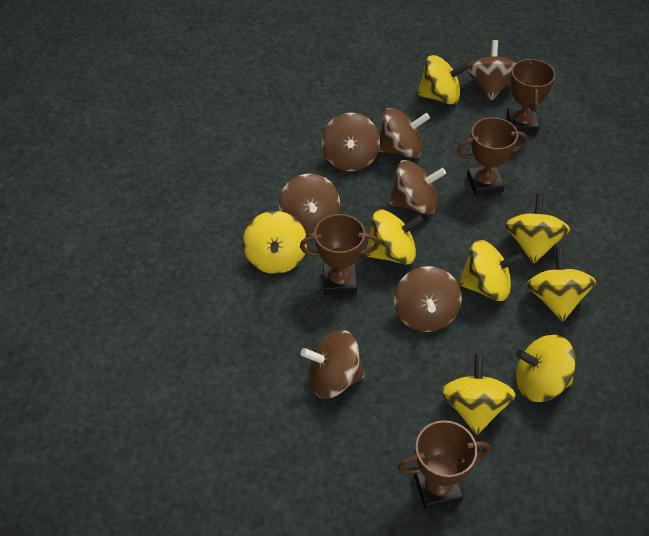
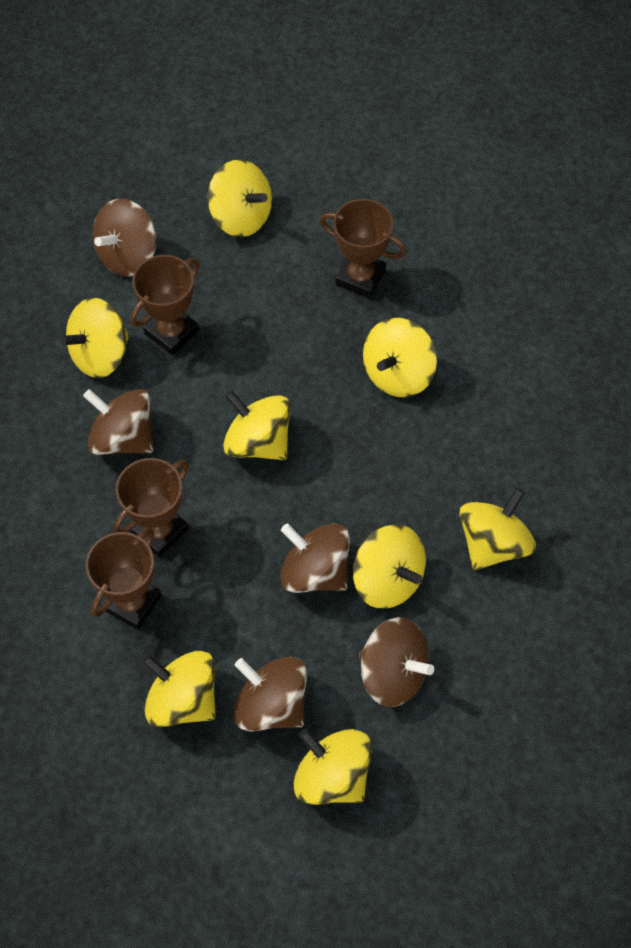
brown spinning top: 7 -> 5

